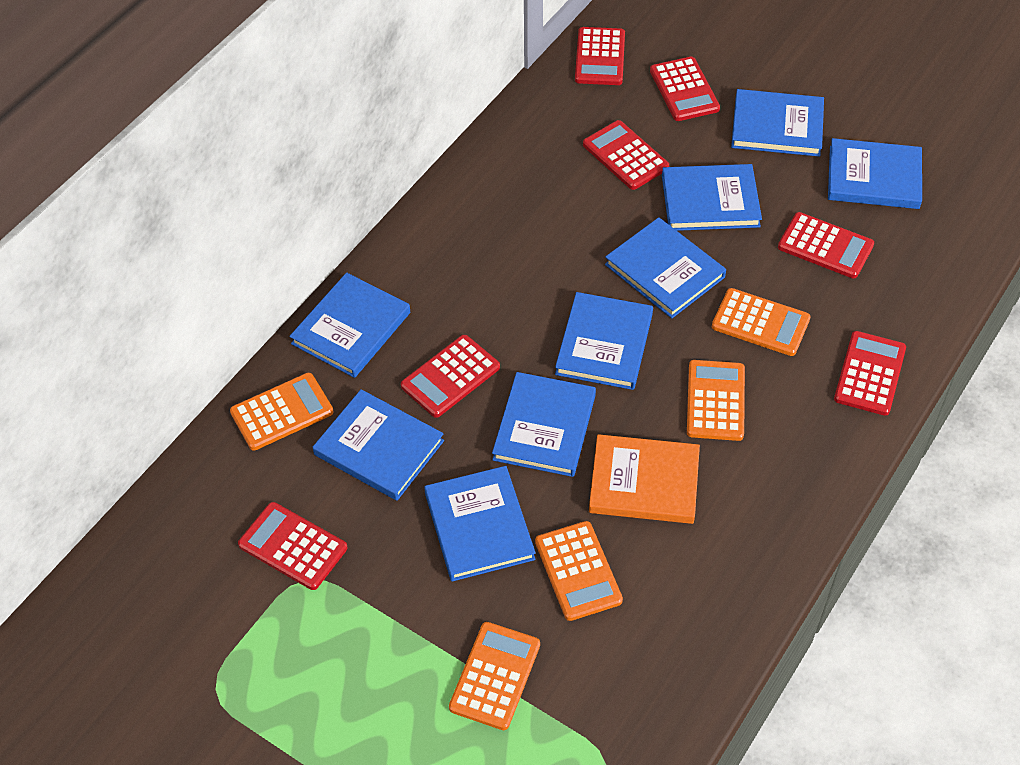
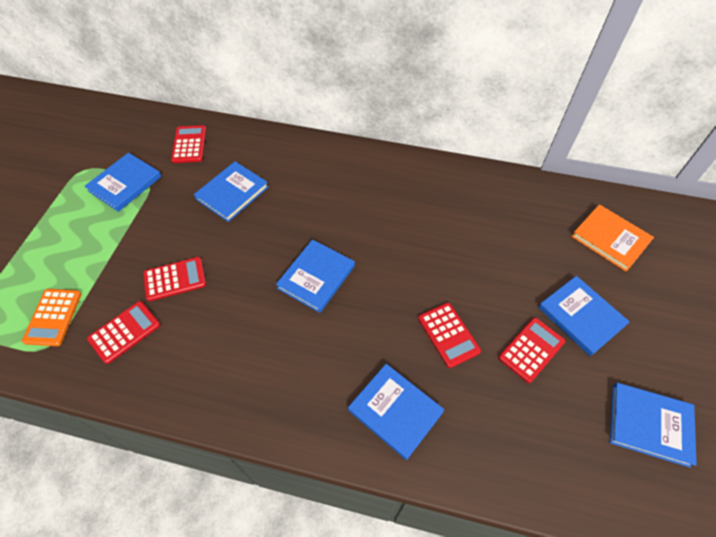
blue book: 9 -> 6
orange calculator: 5 -> 1
red calculator: 7 -> 5

